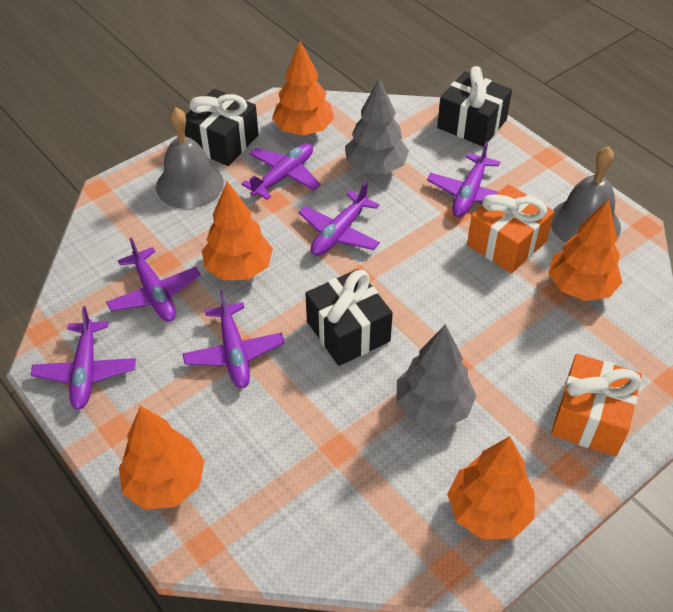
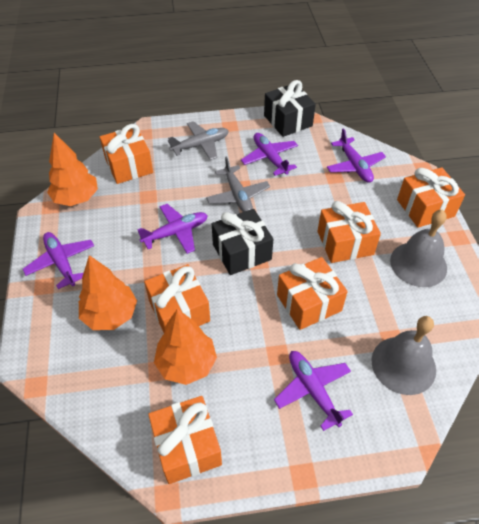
black gift: 3 -> 2
grey plane: 0 -> 2
grey tree: 2 -> 0
orange gift: 2 -> 6
orange tree: 5 -> 3
purple plane: 6 -> 5

